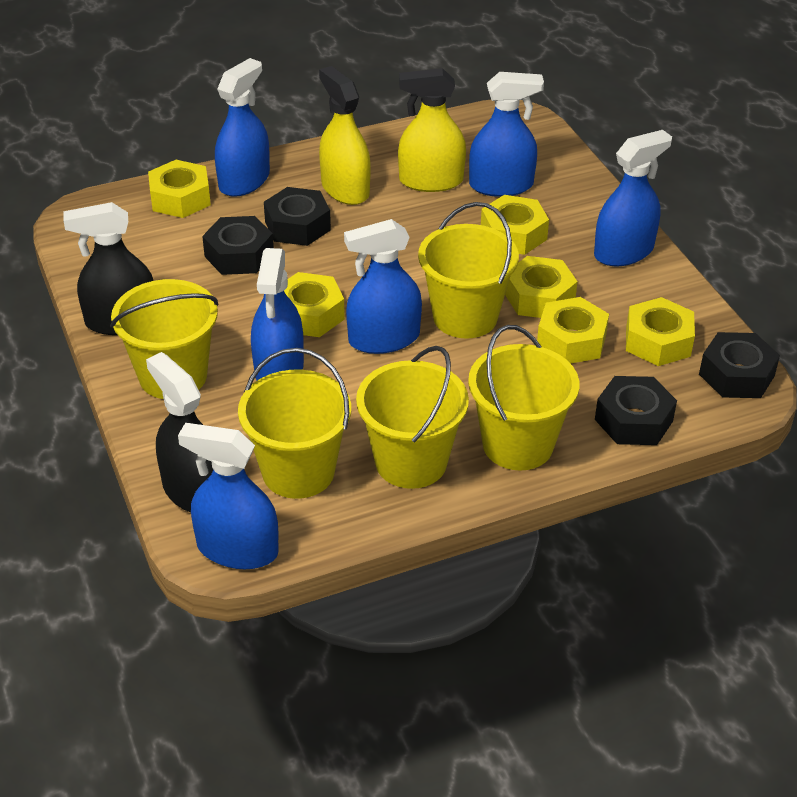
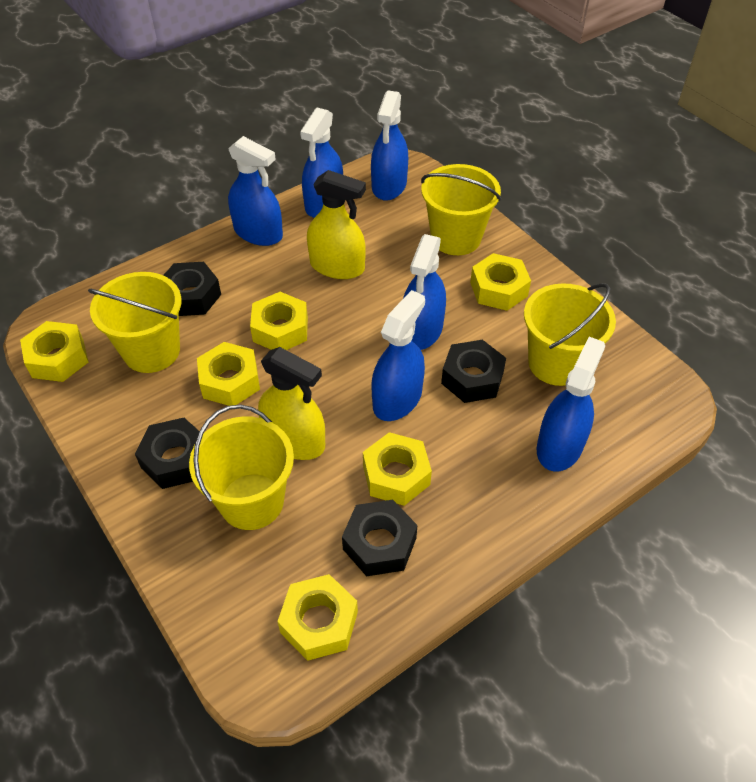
black spray bottle: 2 -> 0
yellow bucket: 5 -> 4

